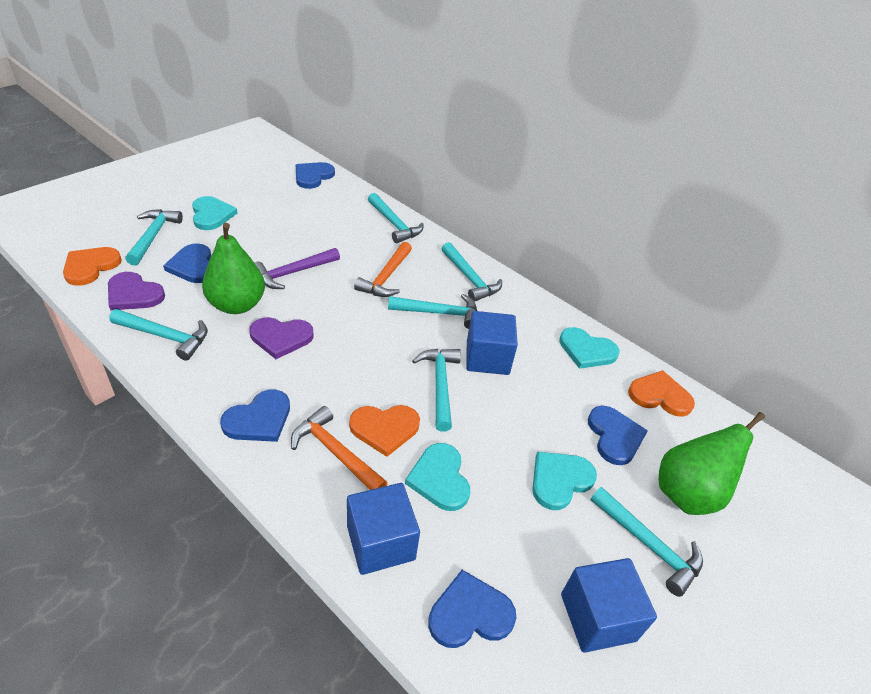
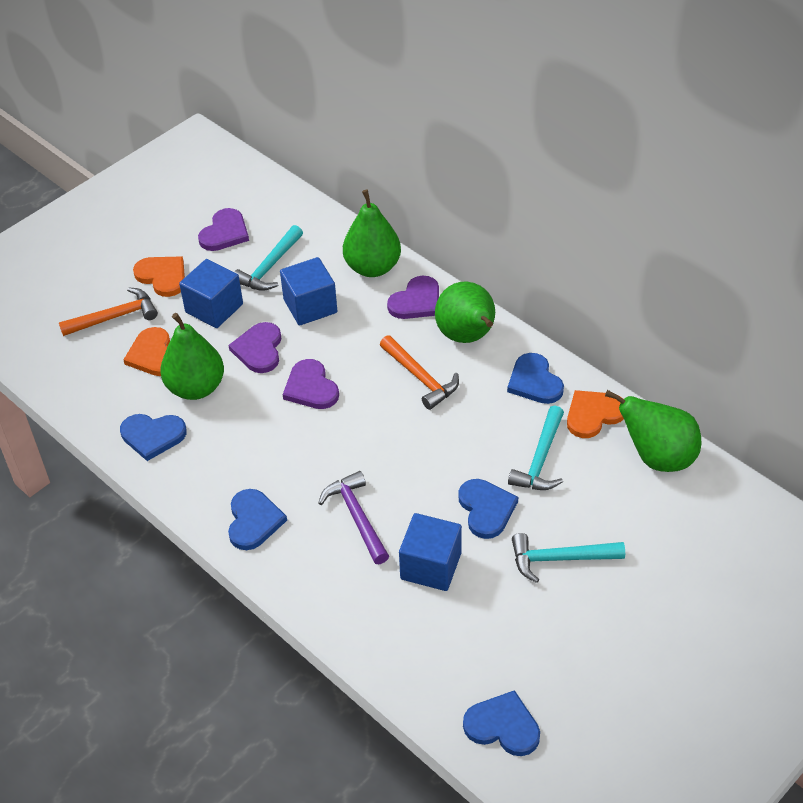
green pear: 2 -> 4
purple heart: 2 -> 4
turquoise hammer: 7 -> 3
turquoise heart: 4 -> 0

